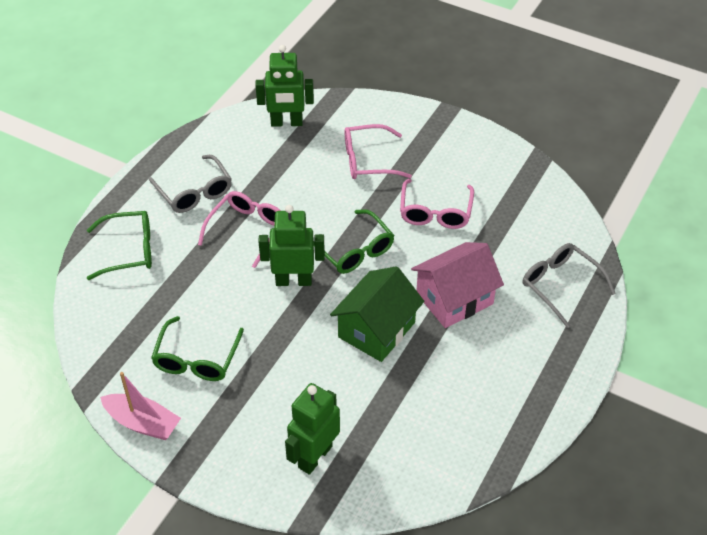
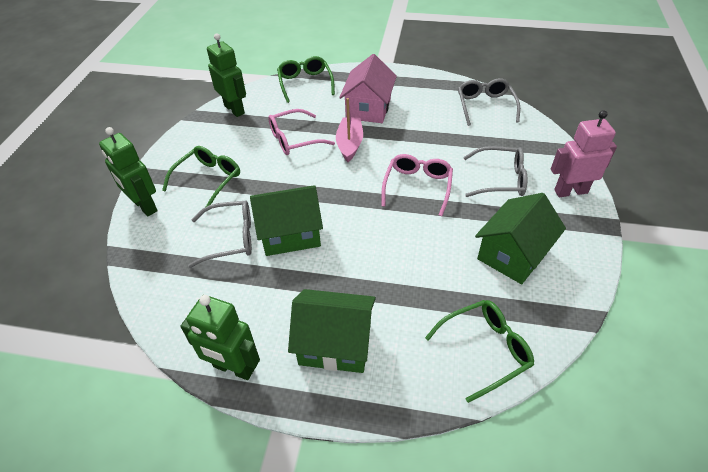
green house: 1 -> 3
grey glasses: 2 -> 3
pink glasses: 3 -> 2
pink robot: 0 -> 1

